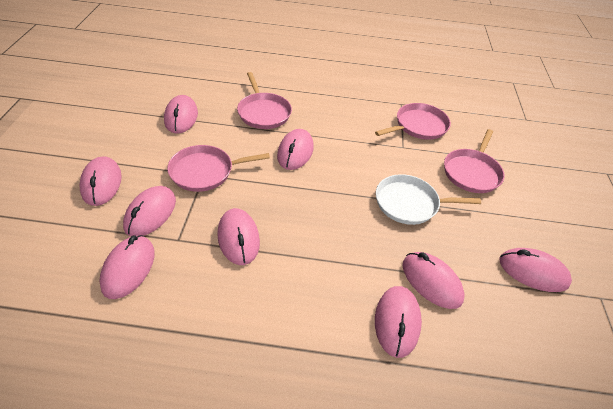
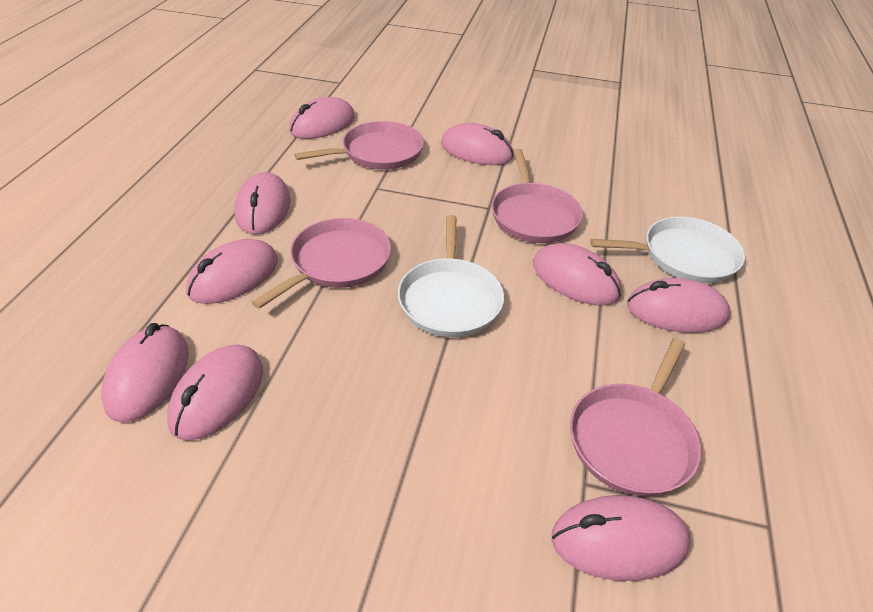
white pan: 1 -> 2

